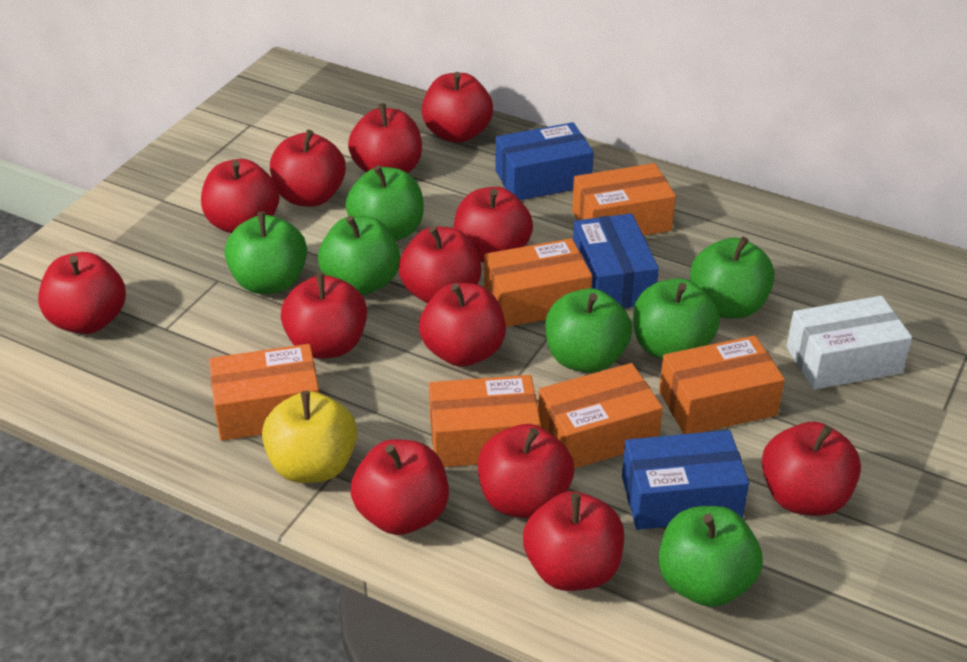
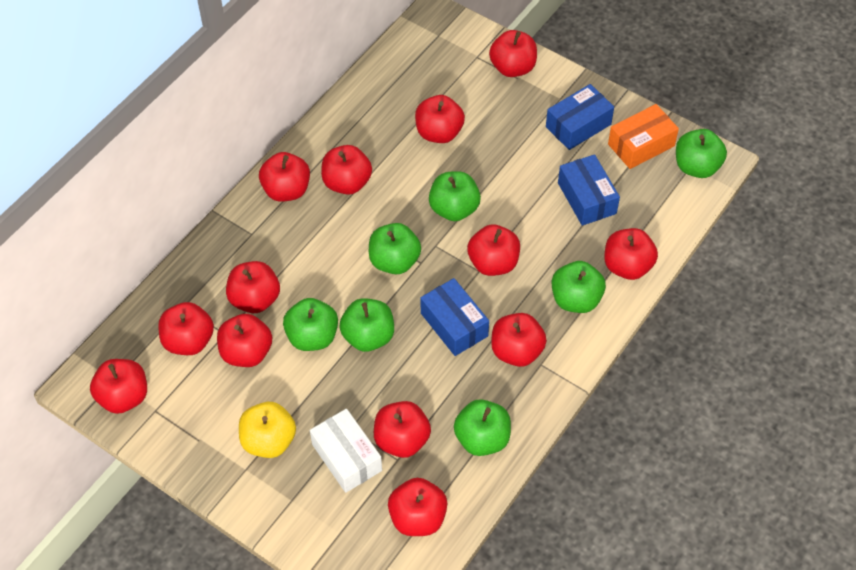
orange box: 6 -> 1

